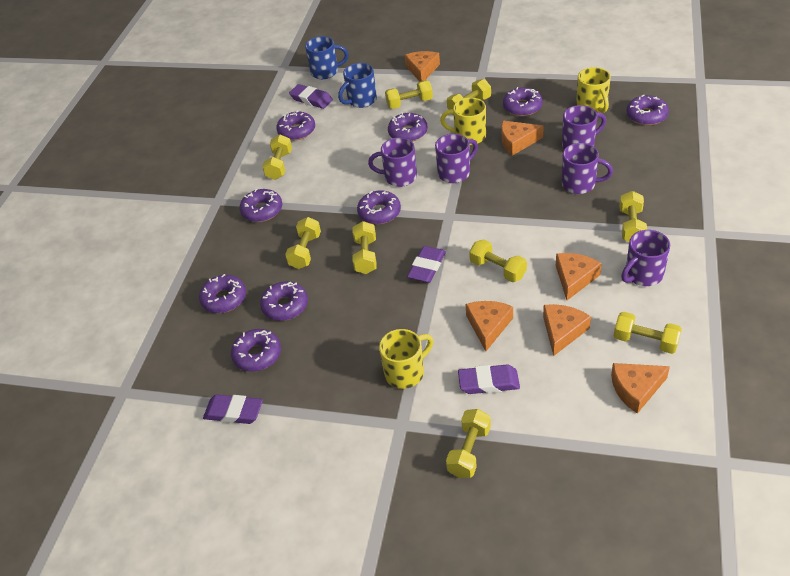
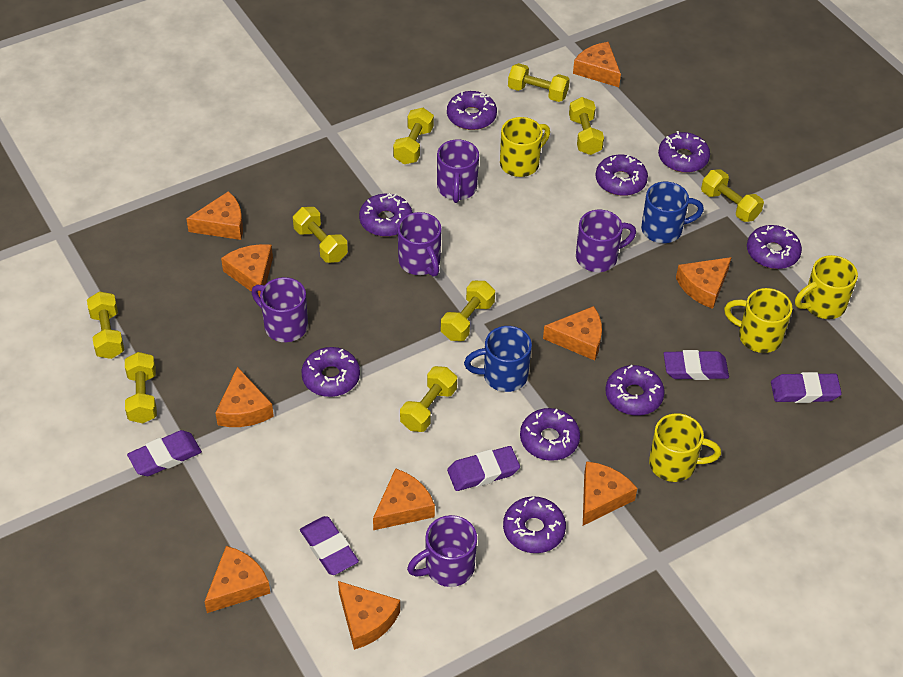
orange cheese: 6 -> 10
purple eraser: 4 -> 5
yellow mug: 3 -> 4

